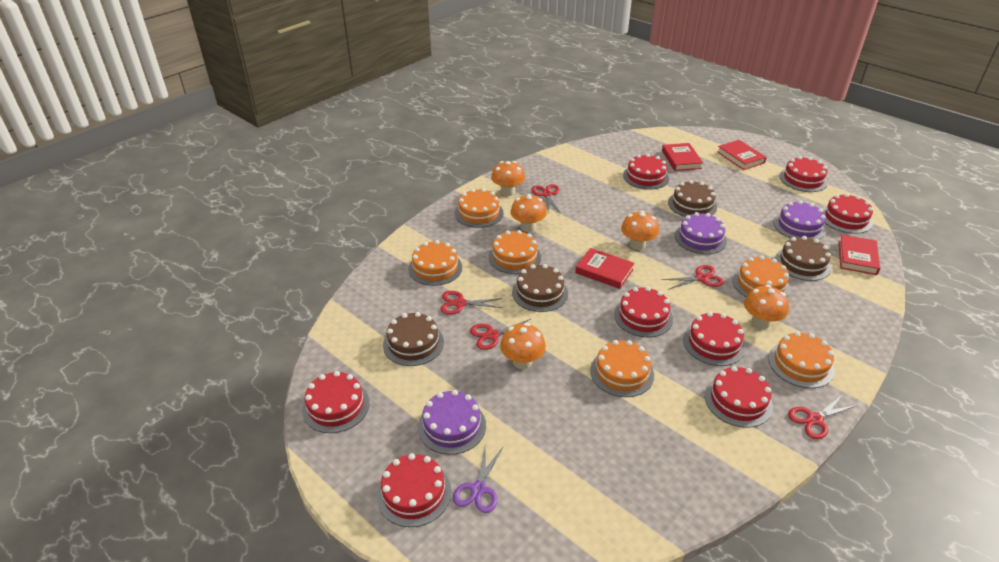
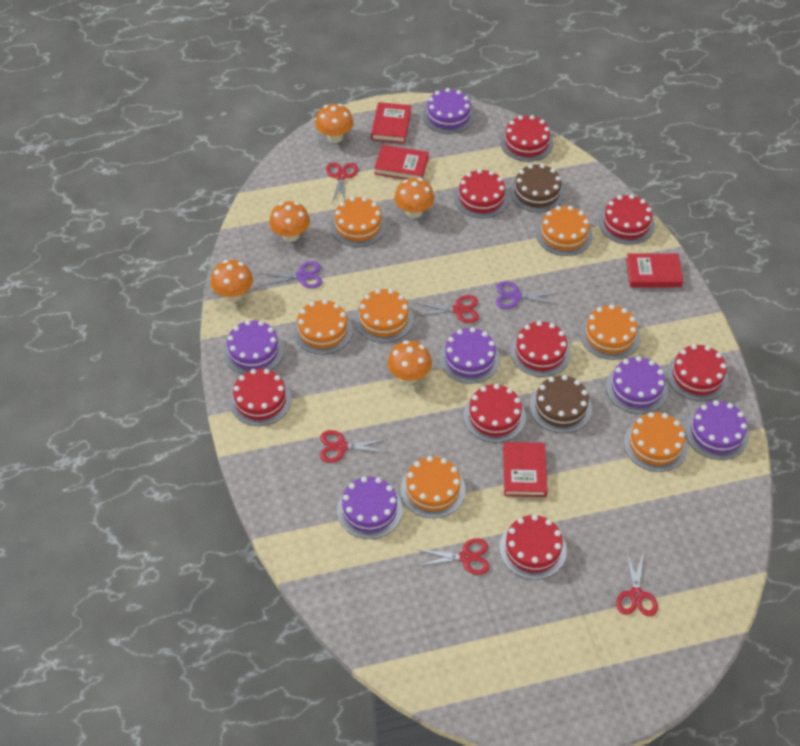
brown cake: 4 -> 2
orange cake: 6 -> 7
purple cake: 3 -> 6
purple scissors: 1 -> 2

